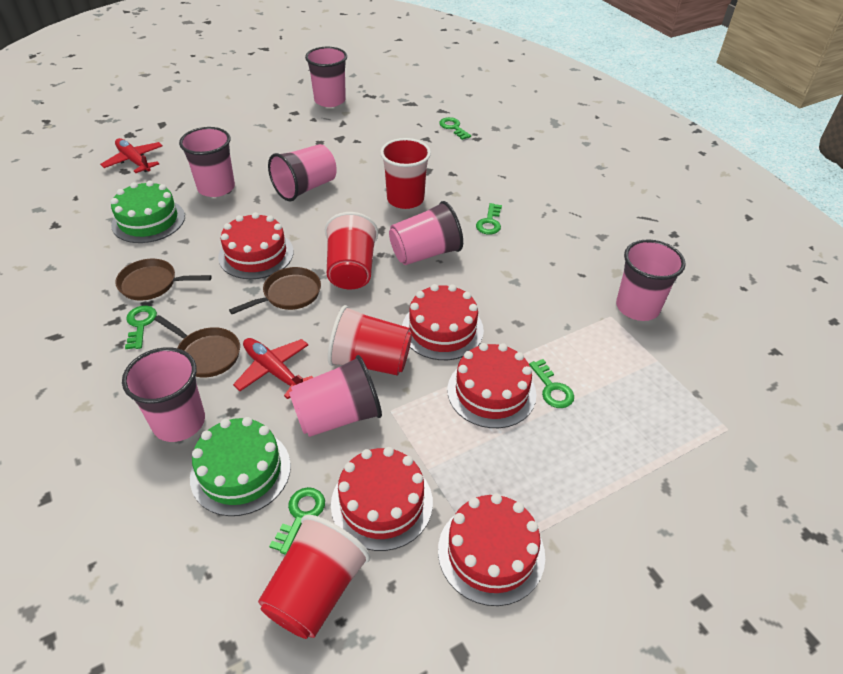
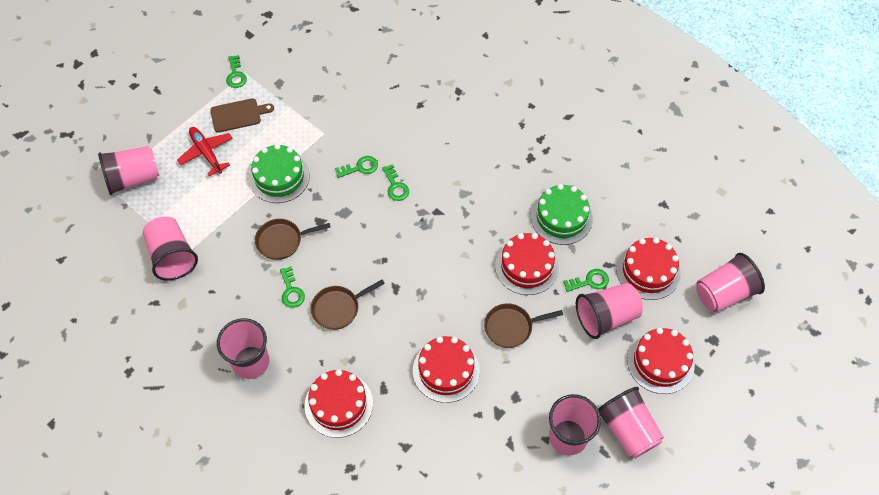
brown cutting board: 0 -> 1
red cup: 4 -> 0
red plane: 2 -> 1

